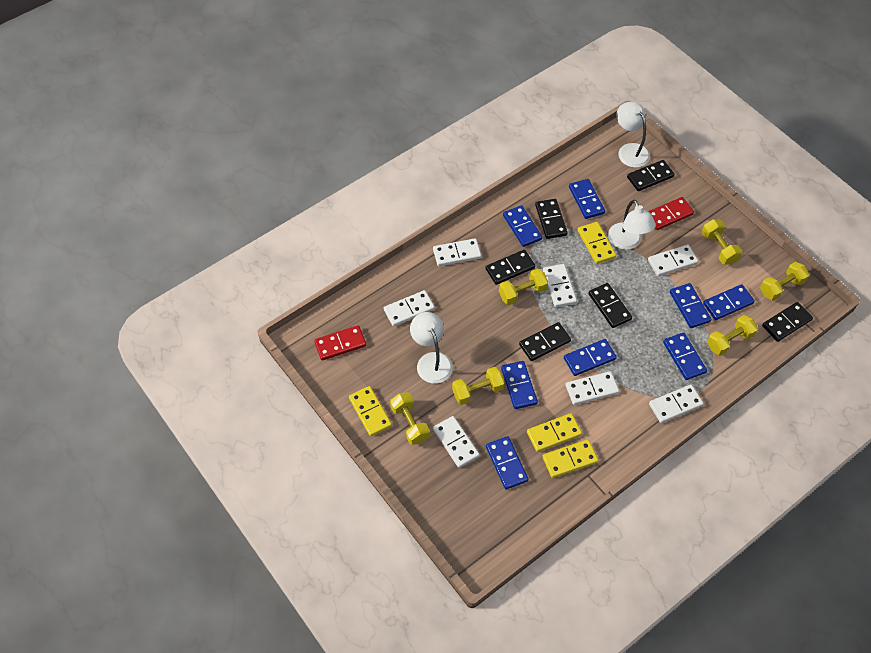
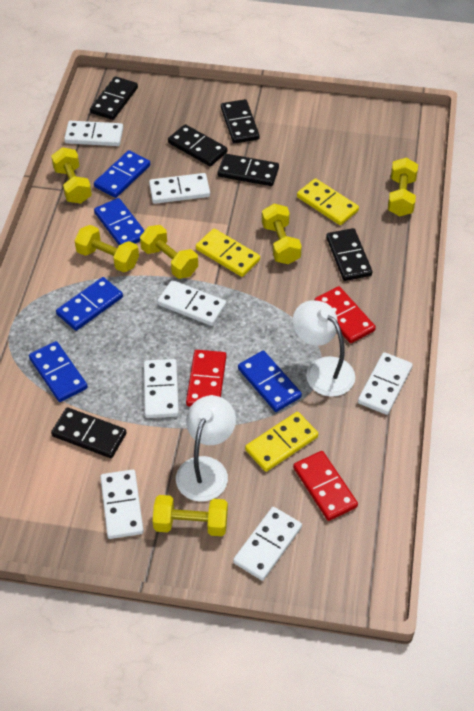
blue domino: 8 -> 5
red domino: 2 -> 3
white lamp: 3 -> 2
yellow domino: 4 -> 3

